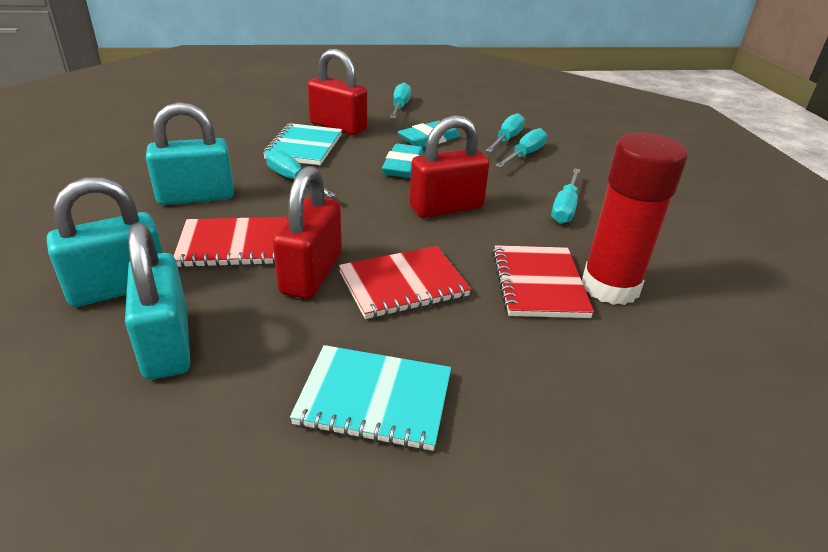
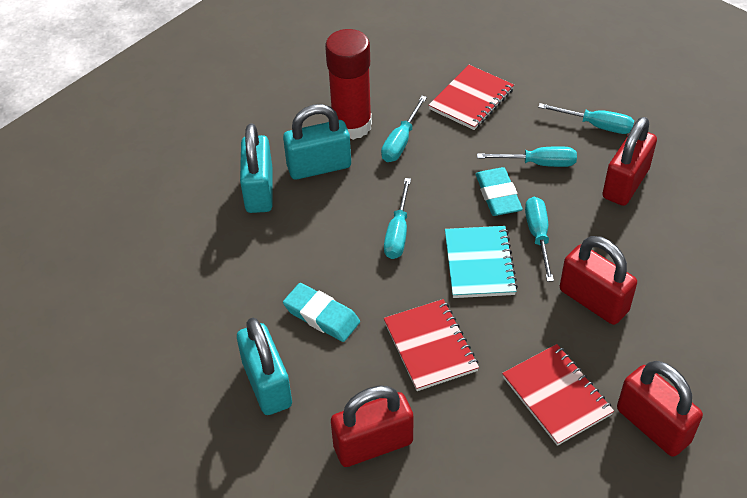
red padlock: 3 -> 4
turquoise notebook: 2 -> 1

